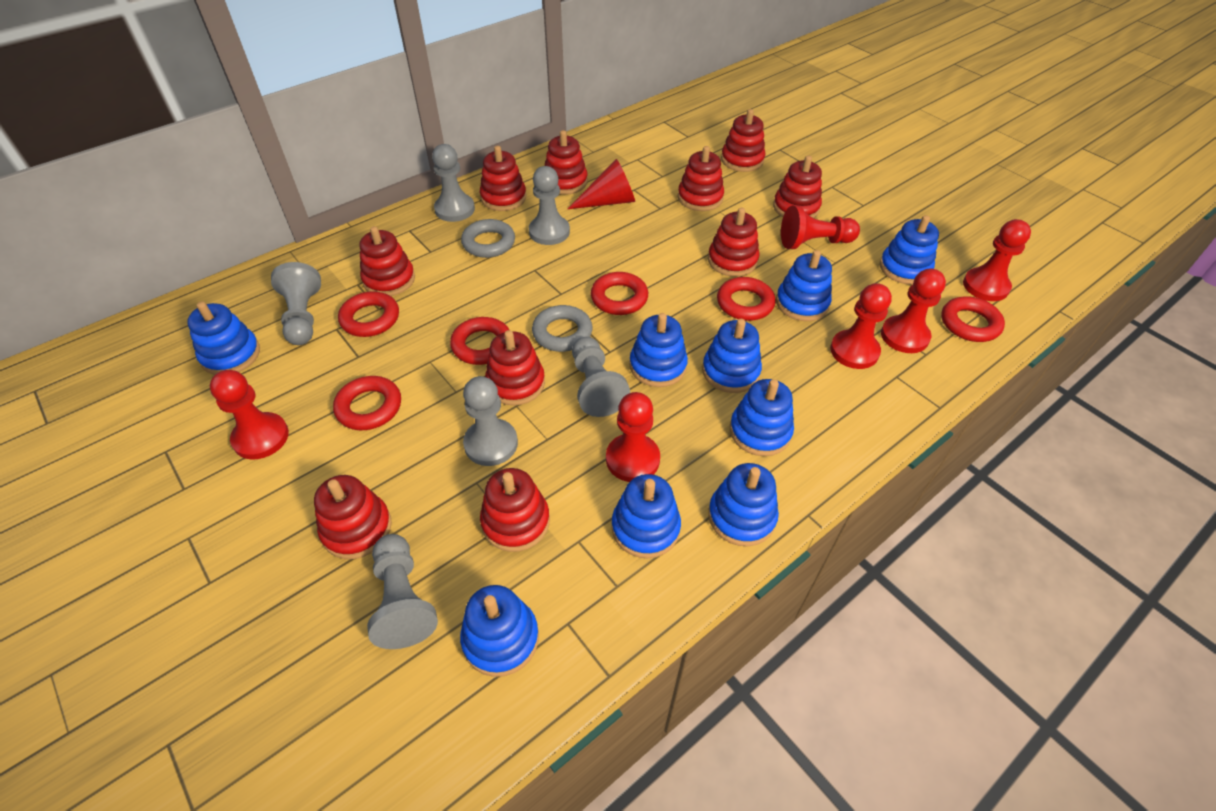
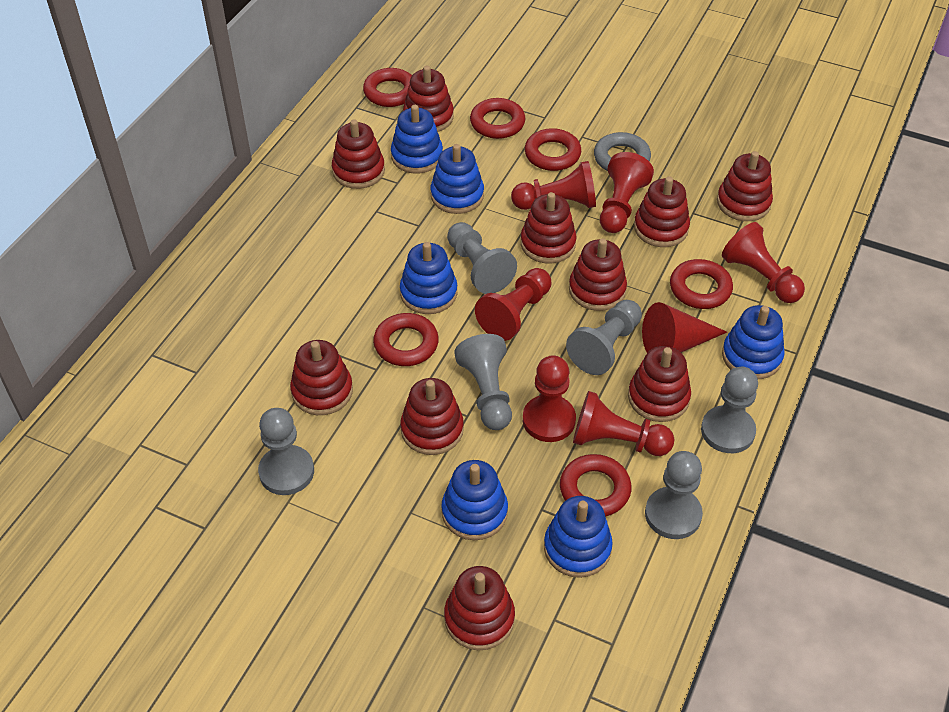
blue stacking toy: 9 -> 6
grey ring: 2 -> 1

